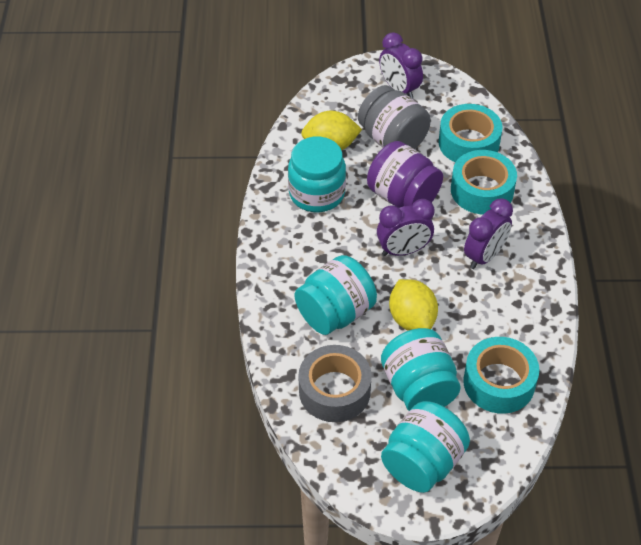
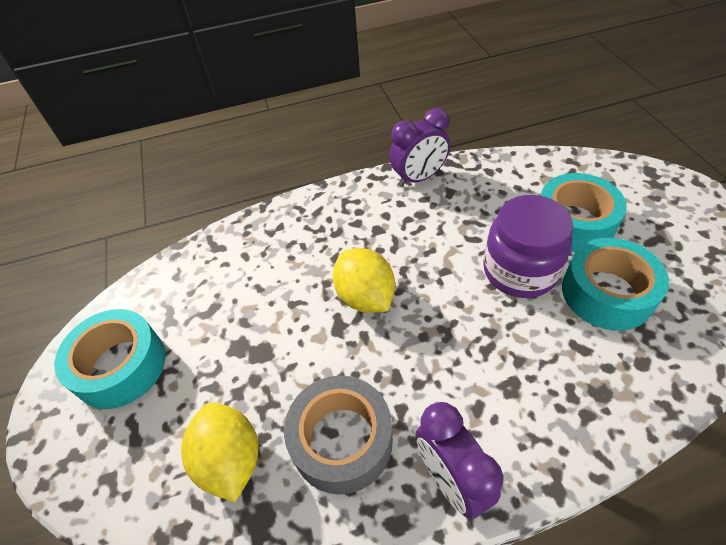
grey jar: 1 -> 0
purple clock: 3 -> 2
turquoise jar: 4 -> 0

